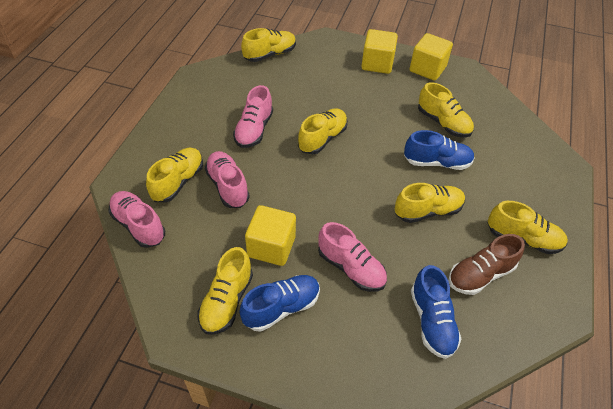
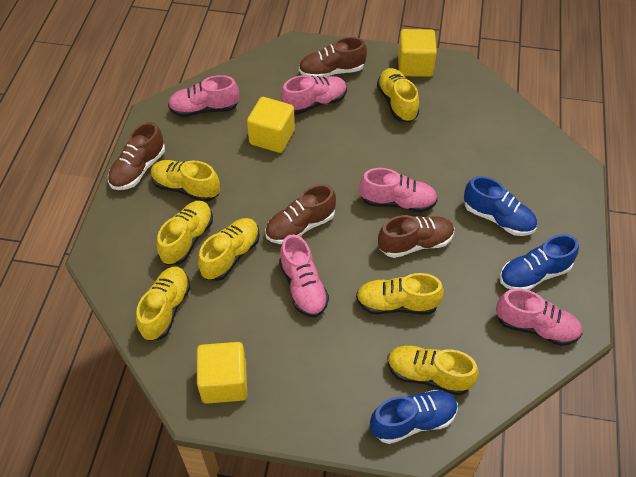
brown shoe: 1 -> 4
pink shoe: 4 -> 5

